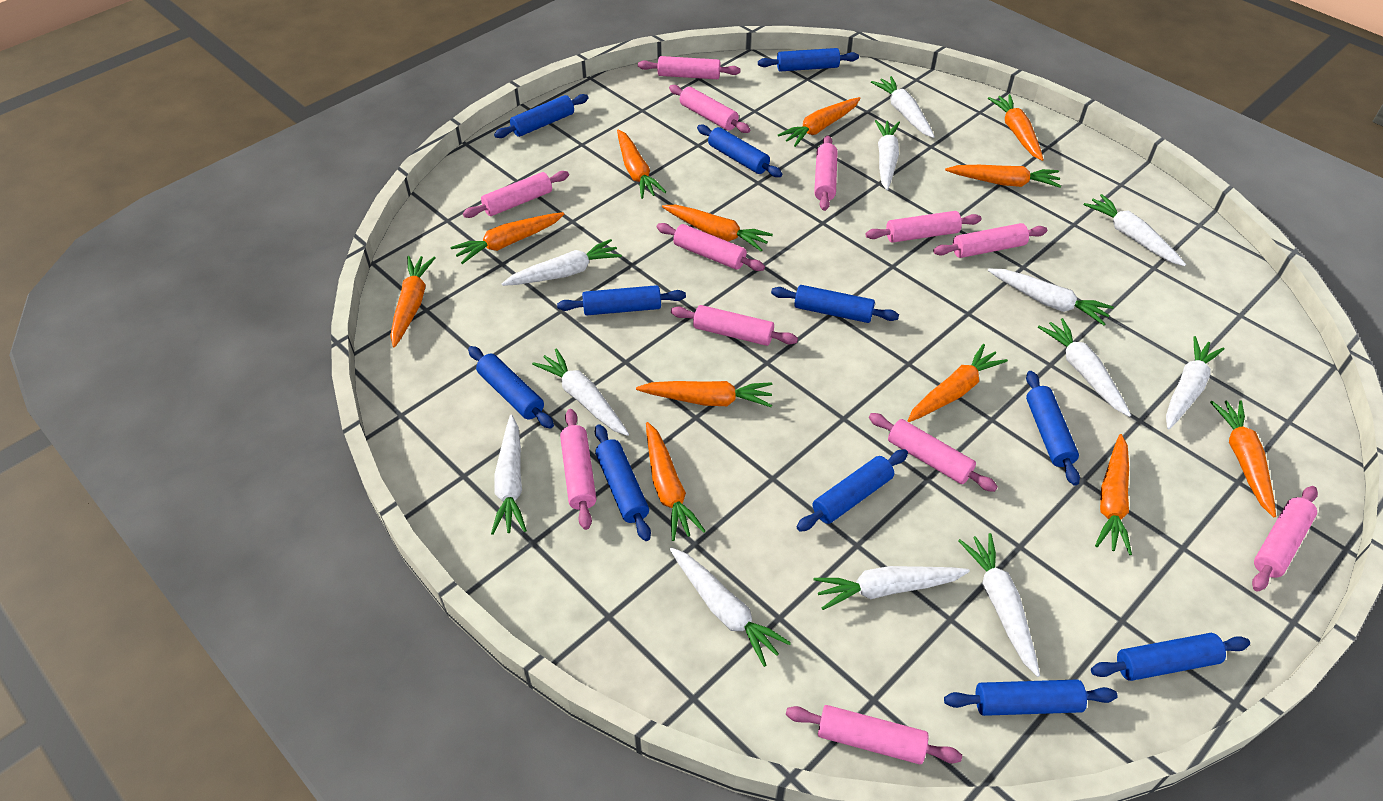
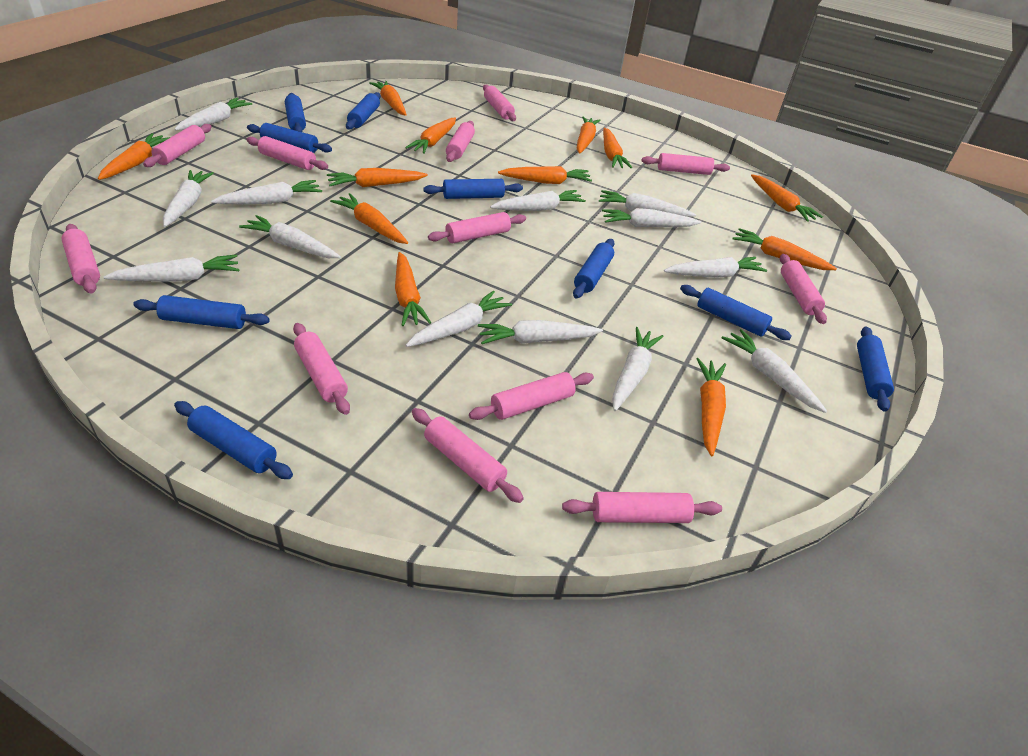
blue rolling pin: 11 -> 9
white carrot: 12 -> 13

